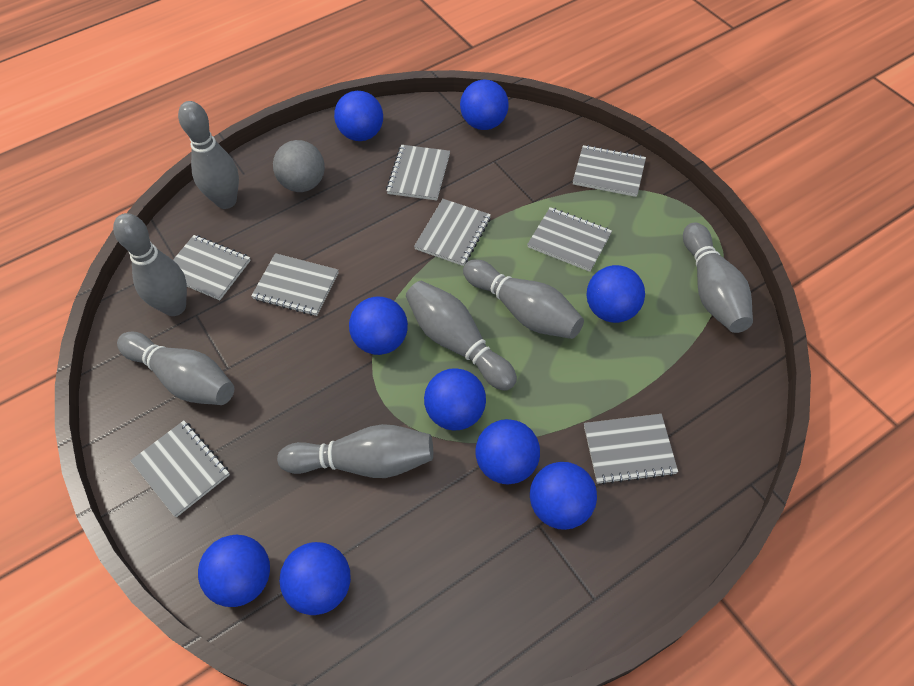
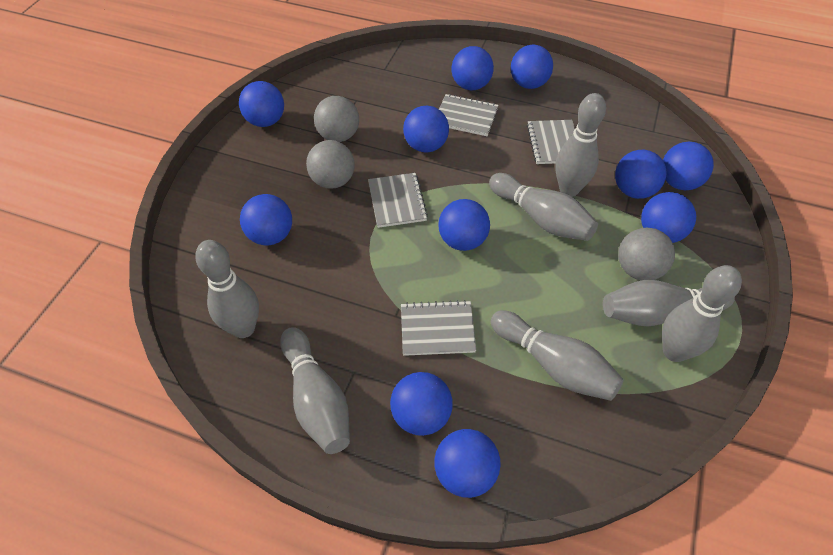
blue ball: 9 -> 11
grey ball: 1 -> 3
grey notebook: 8 -> 4

